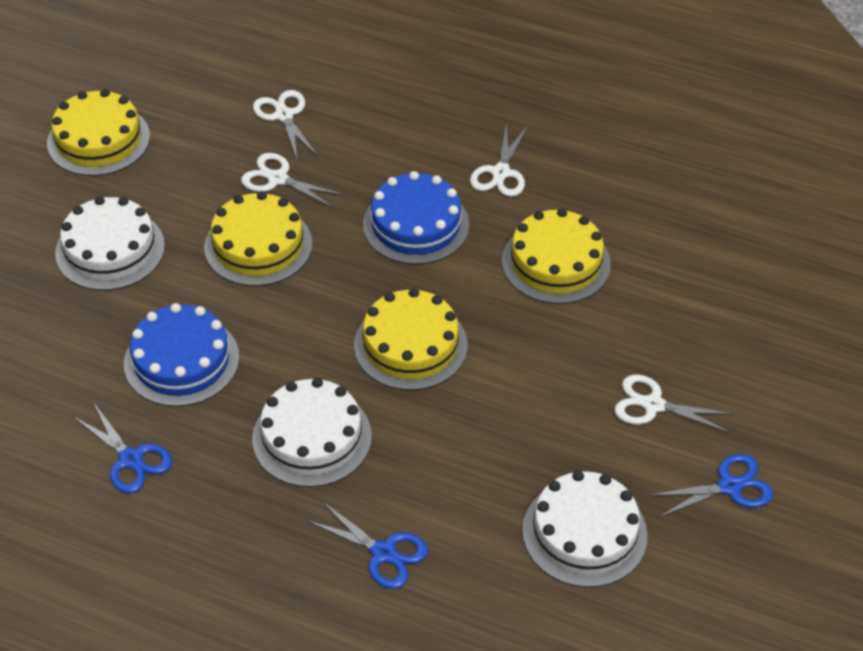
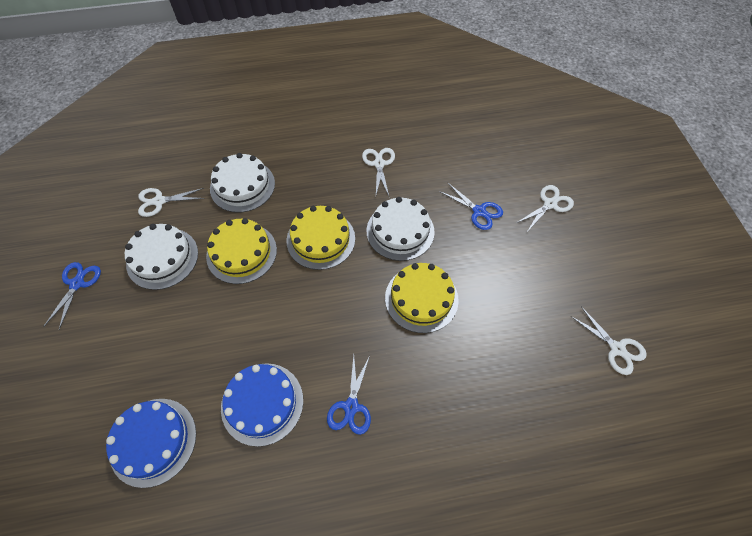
yellow cake: 4 -> 3

